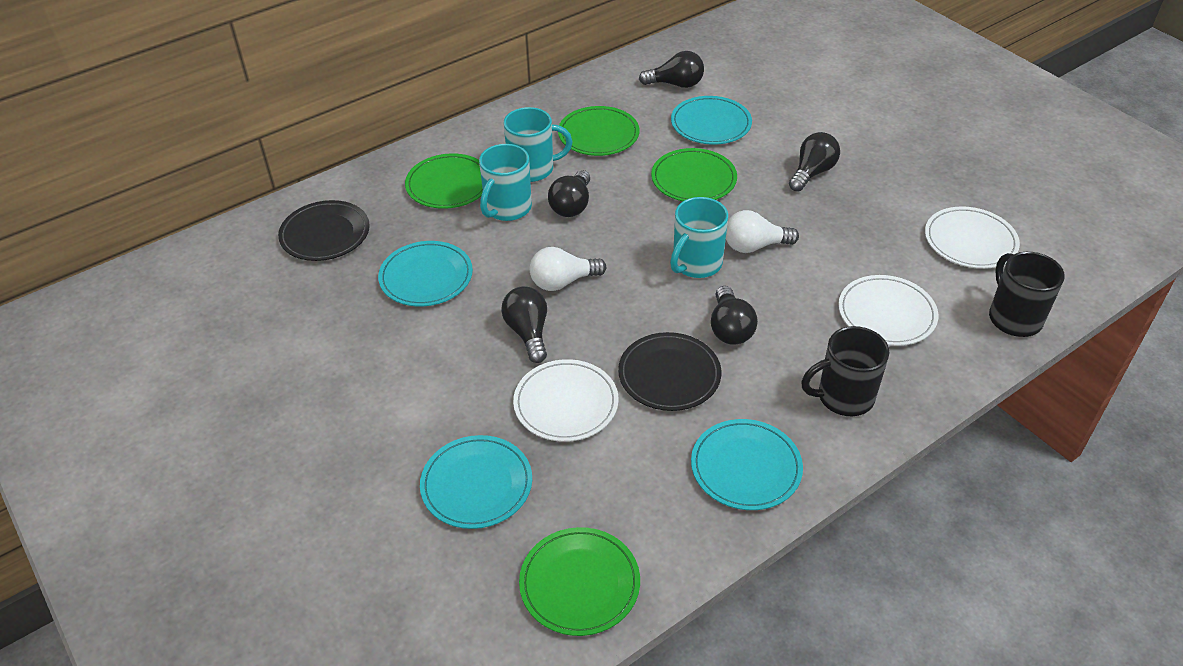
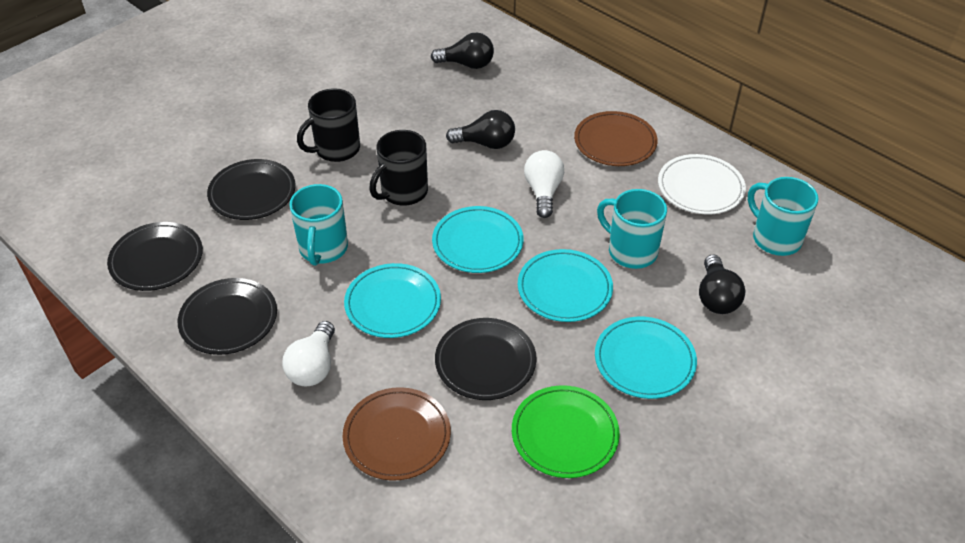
black light bulb: 5 -> 3
black plate: 2 -> 4
brown plate: 0 -> 2
green plate: 4 -> 1
white plate: 3 -> 1

